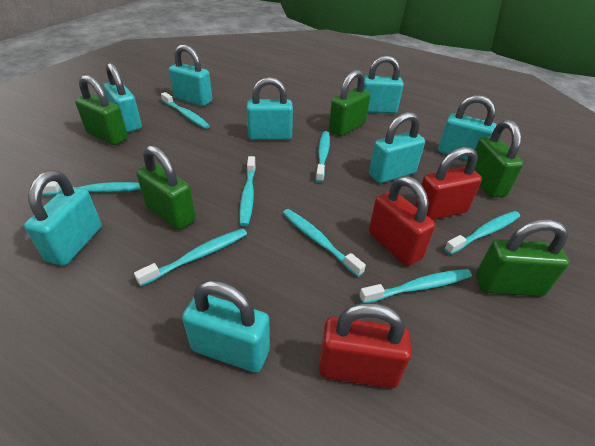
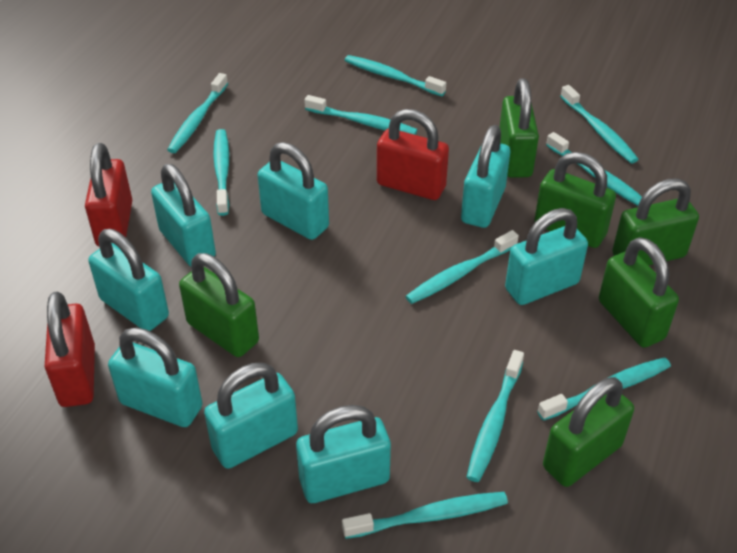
green padlock: 5 -> 6
turquoise toothbrush: 8 -> 10

